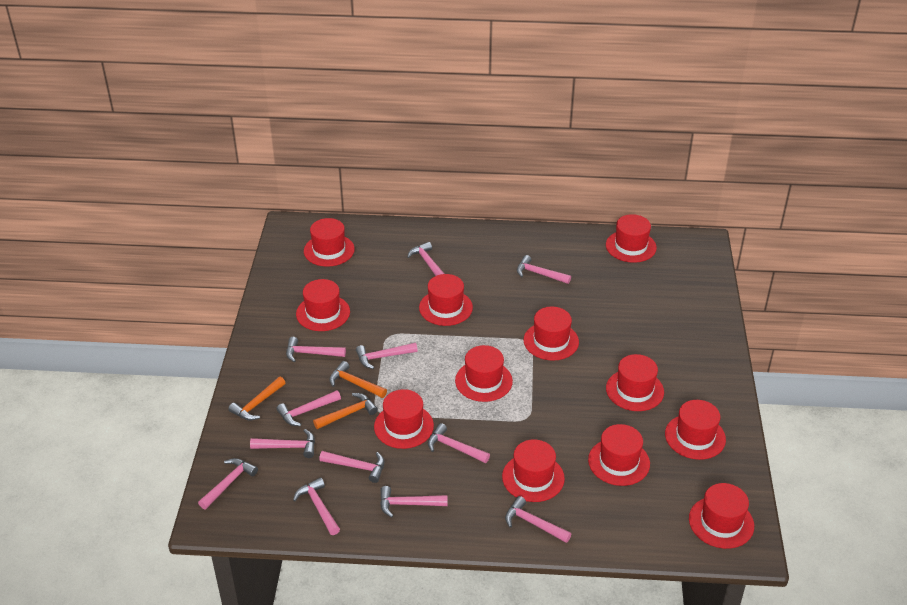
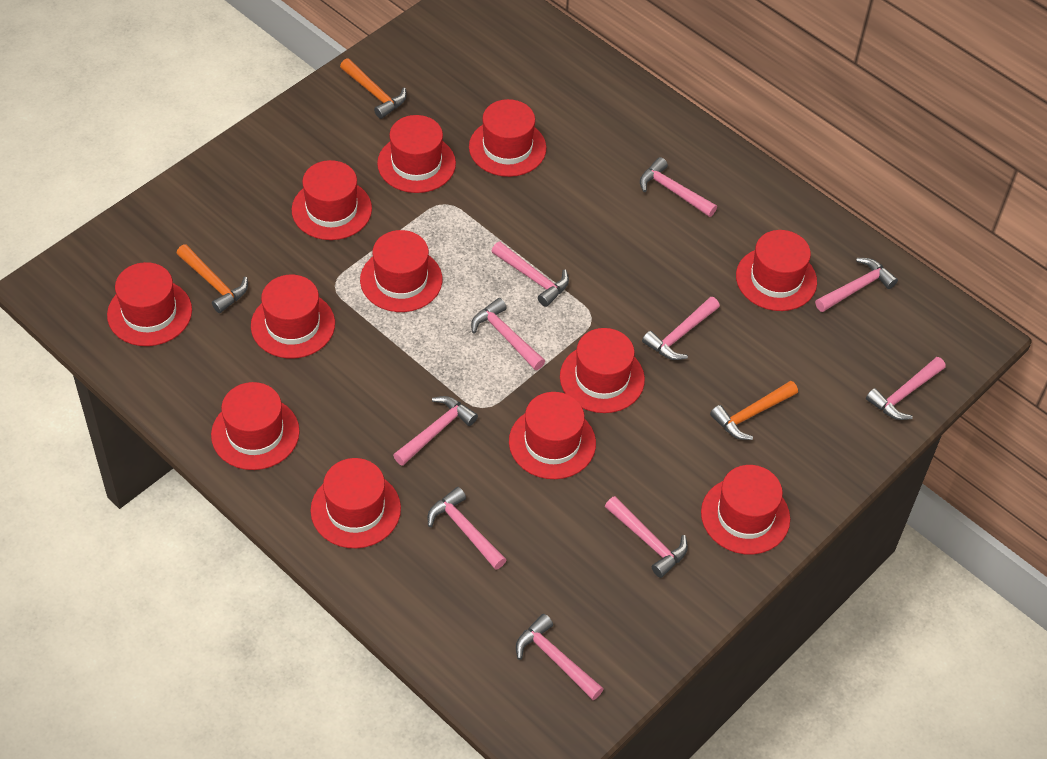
pink hammer: 12 -> 10

